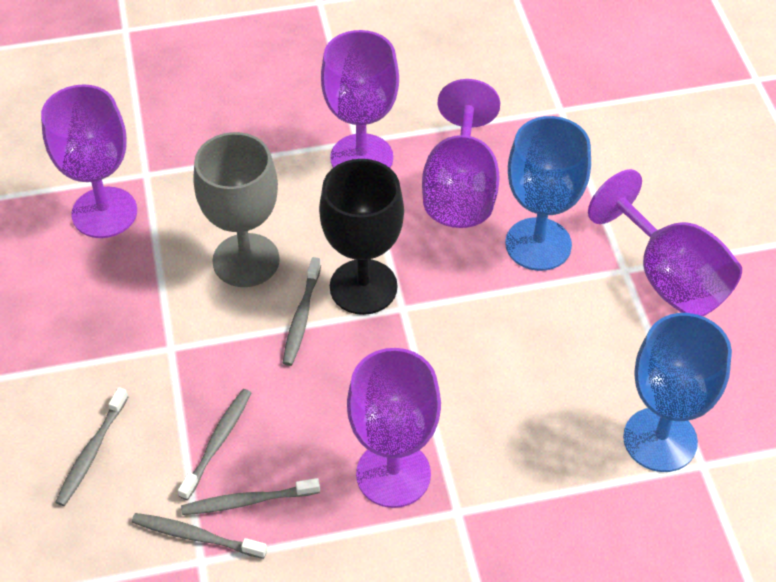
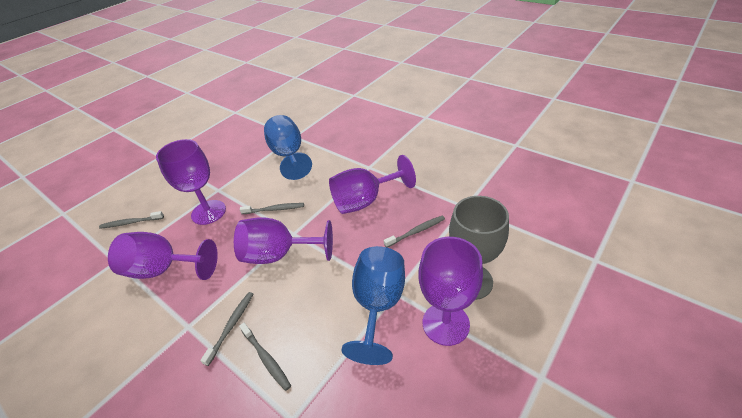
black goblet: 1 -> 0

